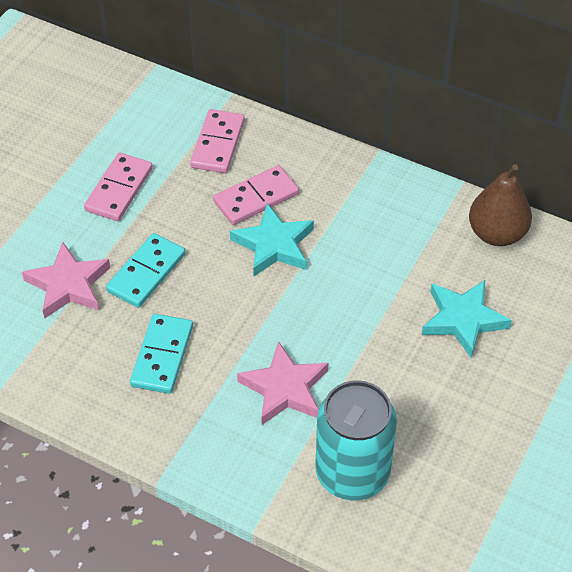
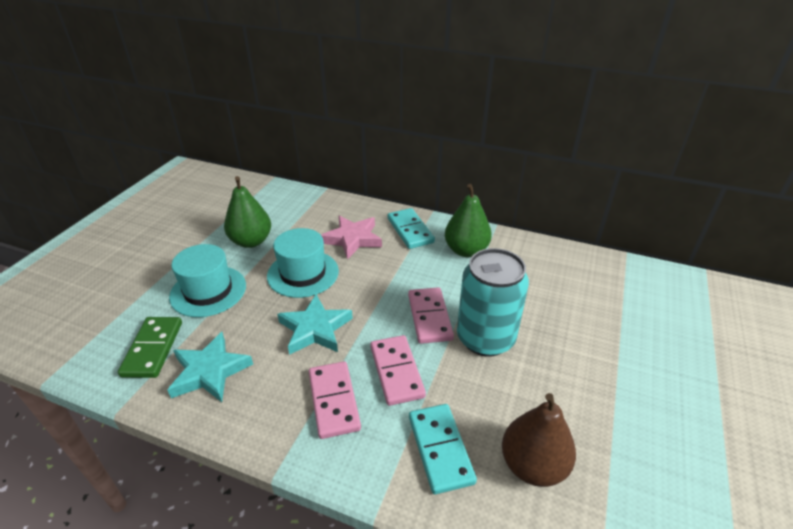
green domino: 0 -> 1
green pear: 0 -> 2
pink star: 2 -> 1
turquoise hat: 0 -> 2

